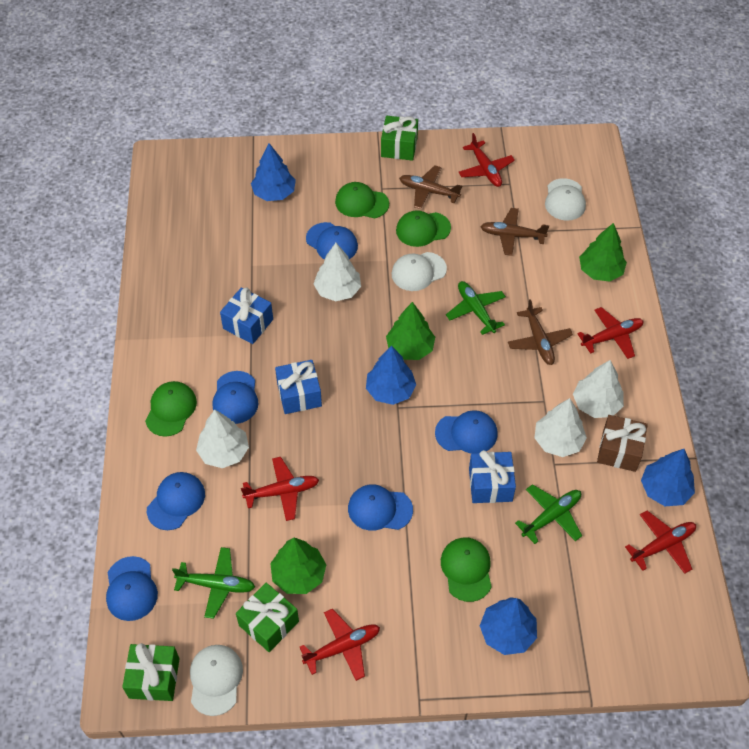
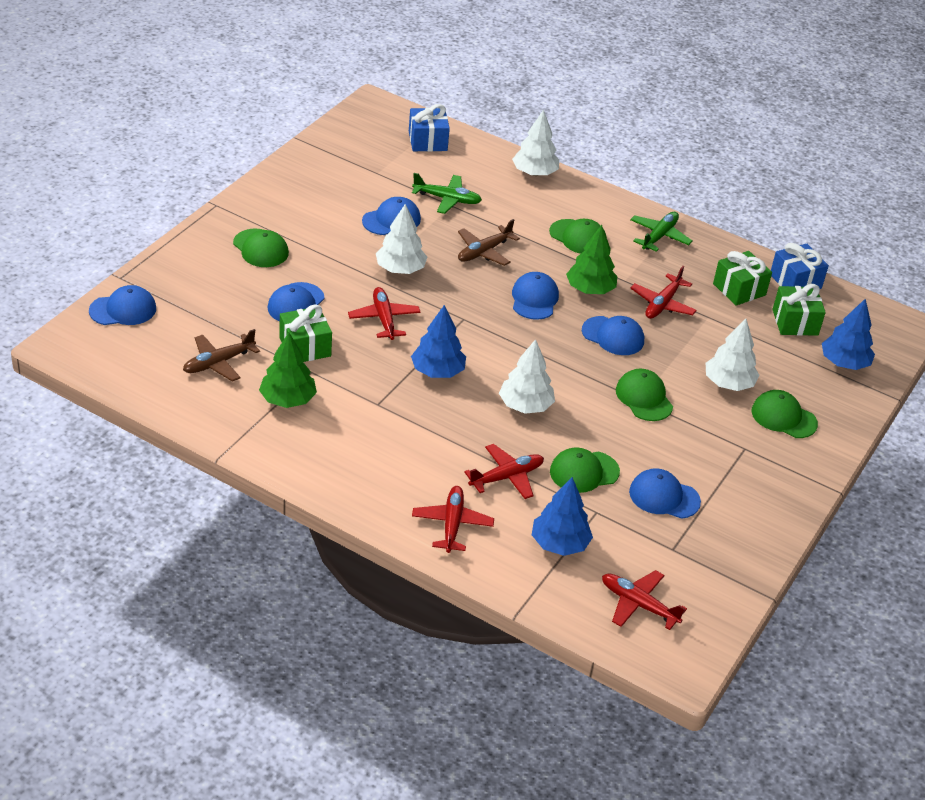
blue gift: 3 -> 2
blue tree: 4 -> 3
brown gift: 1 -> 0
brown plane: 3 -> 2
green cap: 4 -> 5
green plane: 3 -> 2
green tree: 3 -> 2
white cap: 3 -> 0

